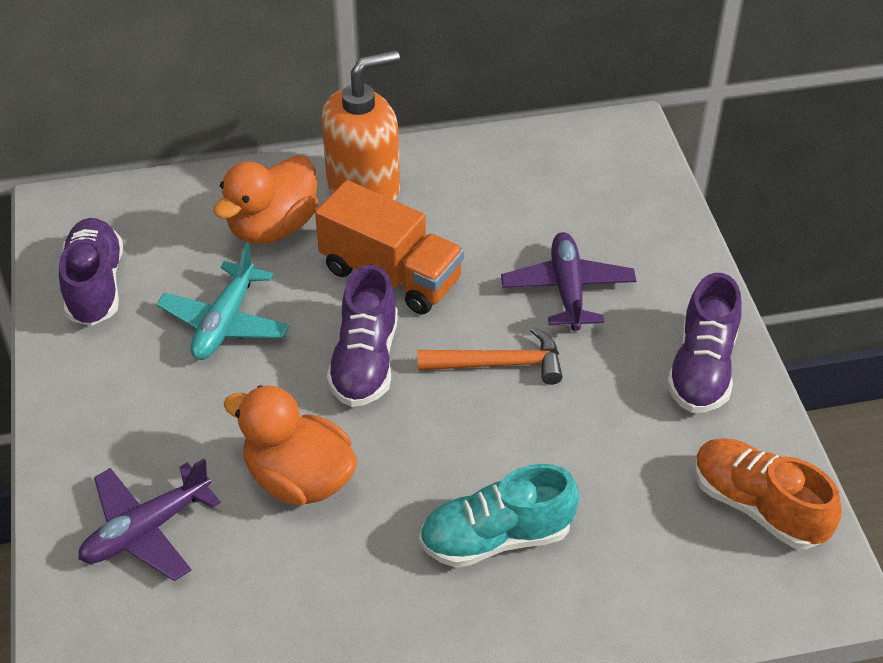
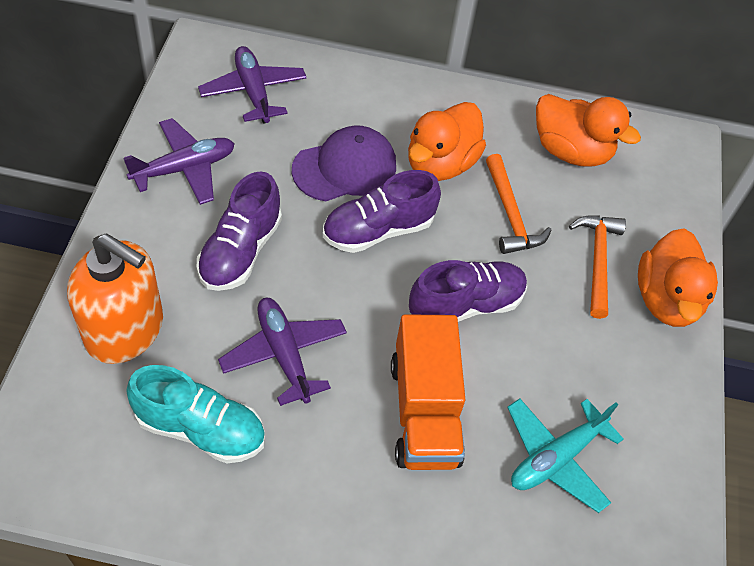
orange duck: 2 -> 3
orange hammer: 1 -> 2
orange shoe: 1 -> 0
purple cap: 0 -> 1
purple plane: 2 -> 3

